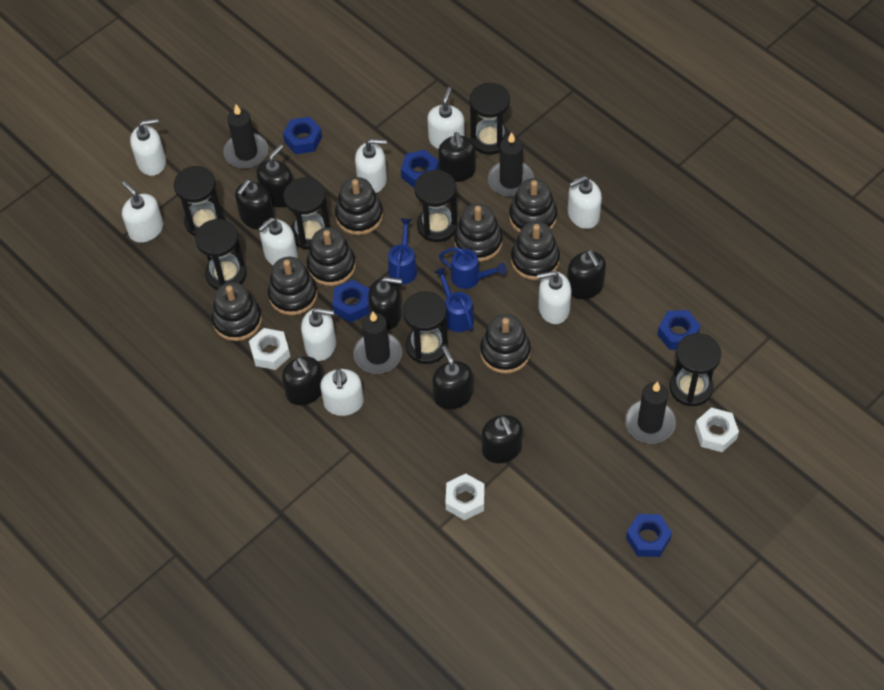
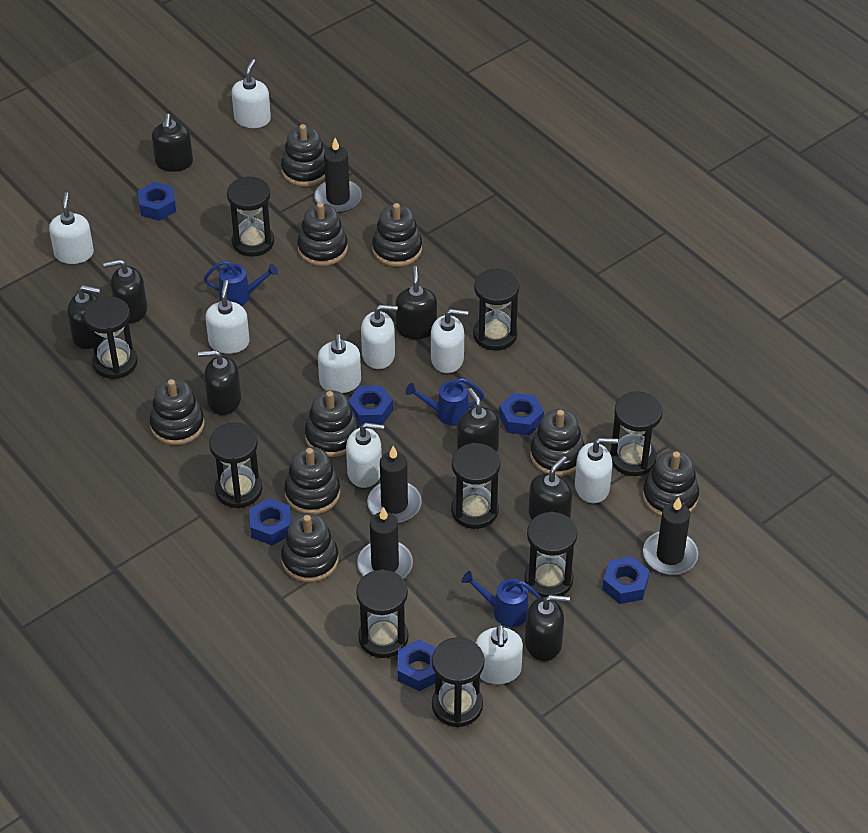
black hourglass: 7 -> 9
black stacking toy: 8 -> 9
blue nut: 5 -> 6
white nut: 3 -> 0

